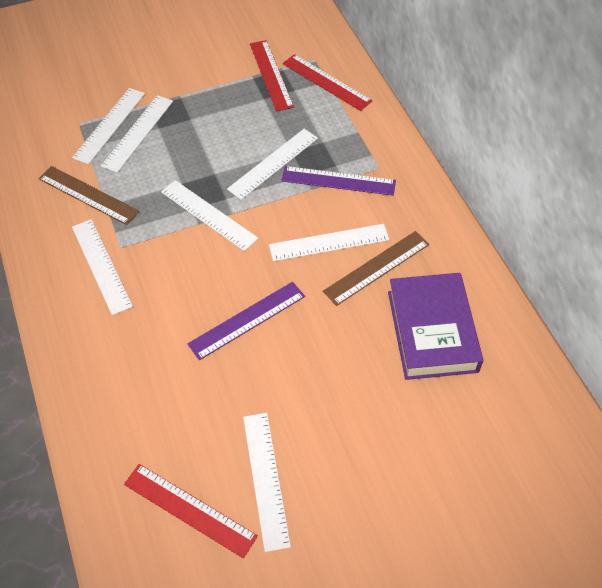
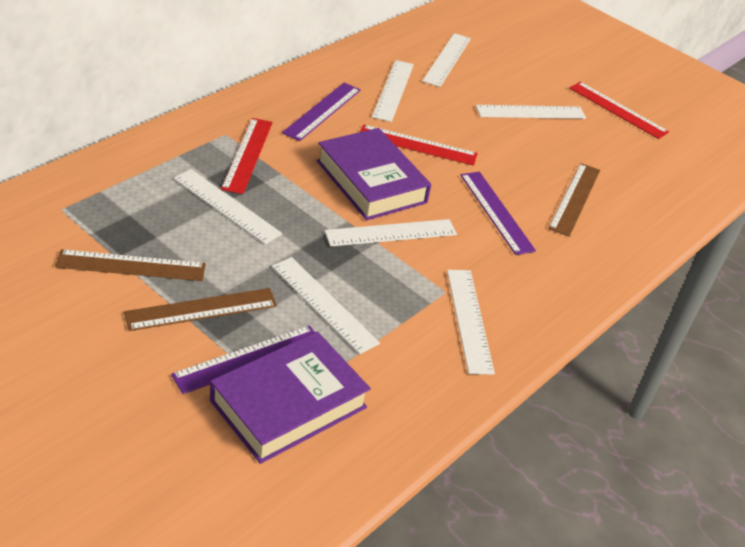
brown ruler: 2 -> 3
purple book: 1 -> 2
purple ruler: 2 -> 3

